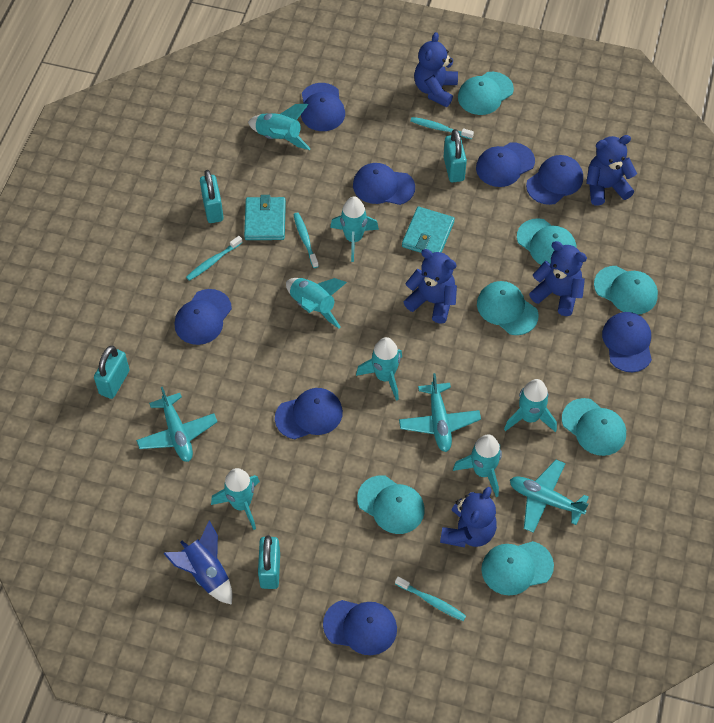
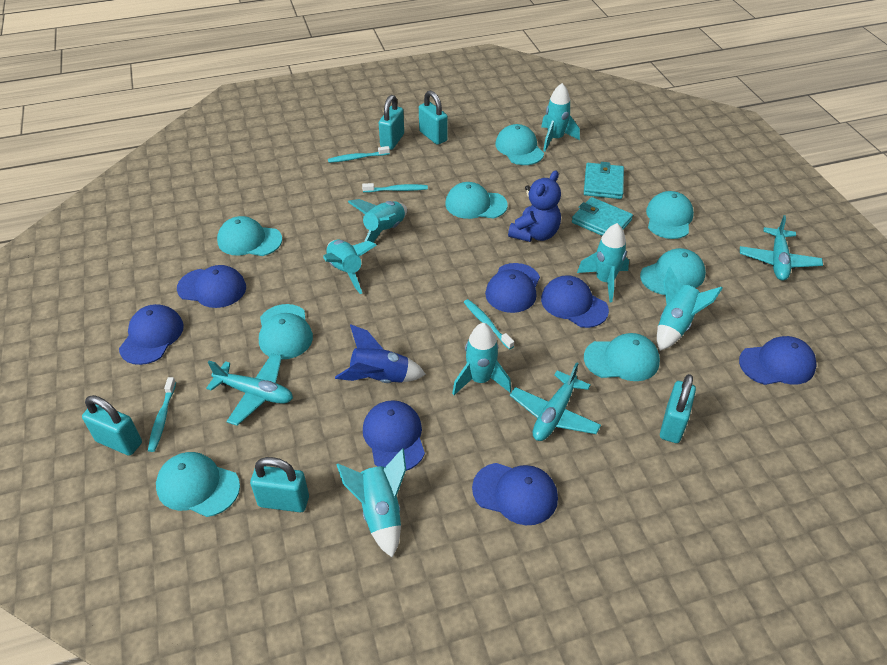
blue cap: 8 -> 7
blue teddy bear: 5 -> 1
turquoise cap: 7 -> 8
turquoise padlock: 4 -> 5

